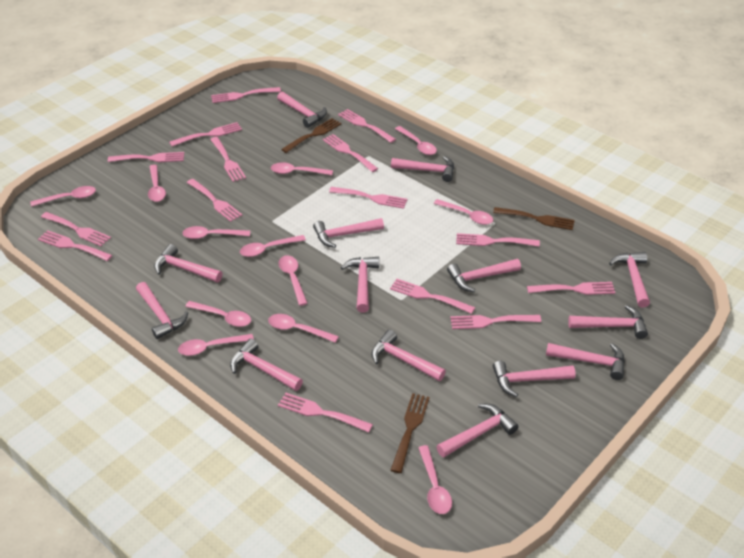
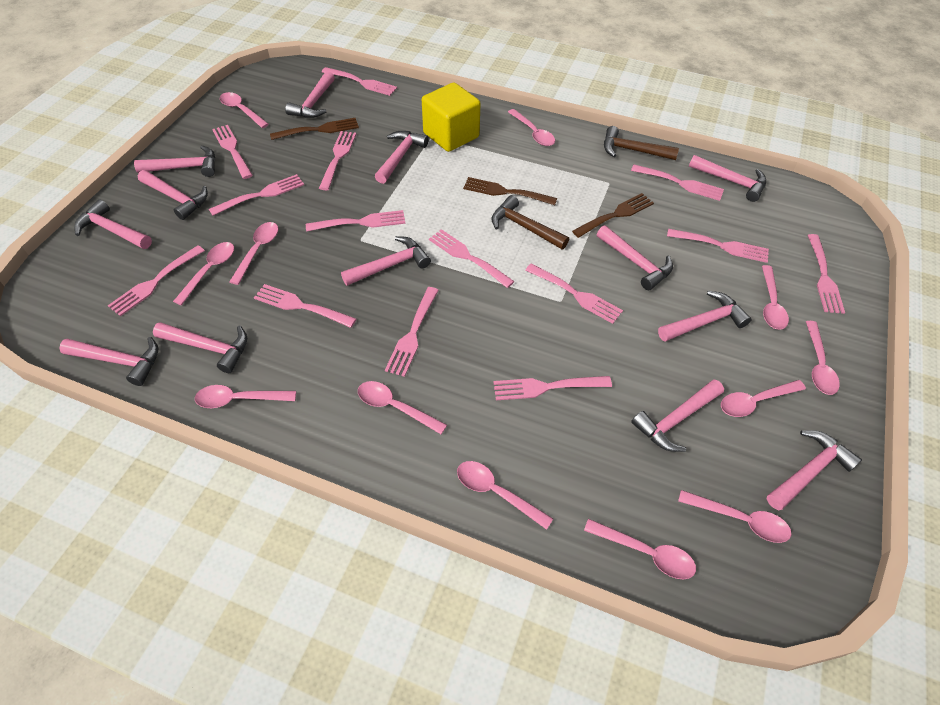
brown hammer: 0 -> 2
pink fork: 15 -> 14
pink hammer: 14 -> 13
yellow cube: 0 -> 1

